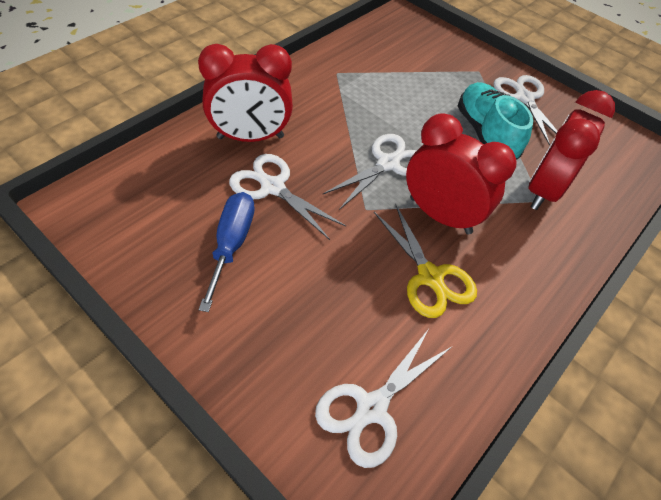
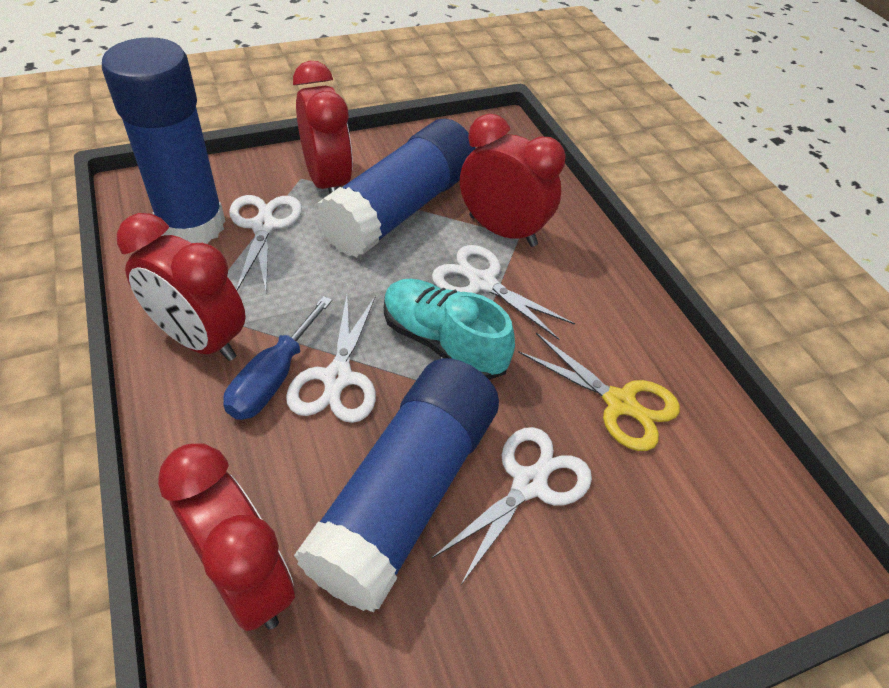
blue glue stick: 0 -> 3
red clock: 3 -> 4

